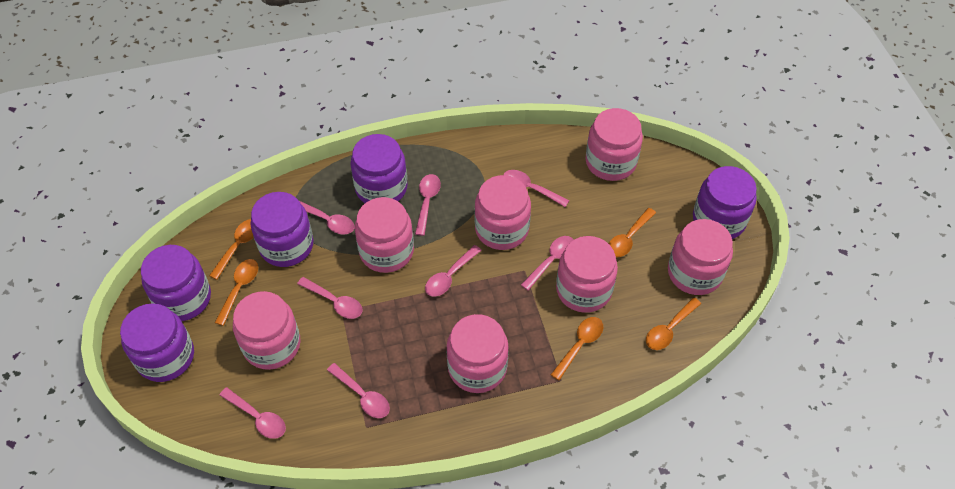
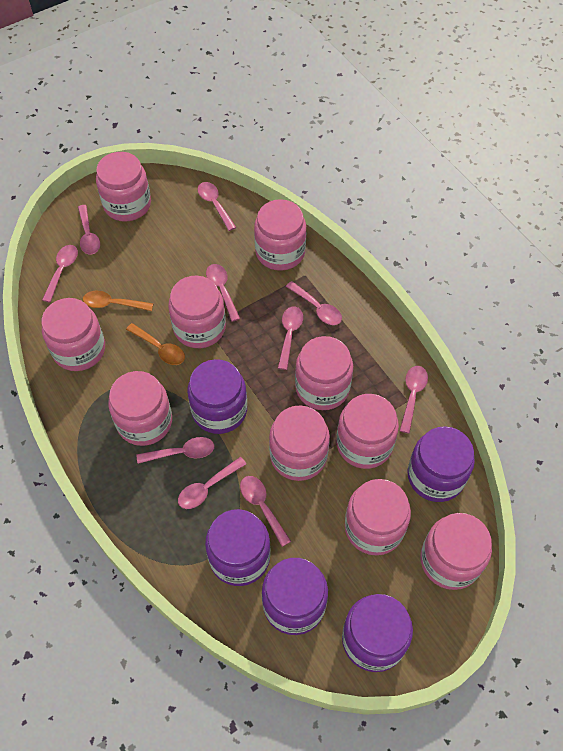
orange spoon: 5 -> 2
pink jar: 7 -> 10
pink spoon: 8 -> 10

